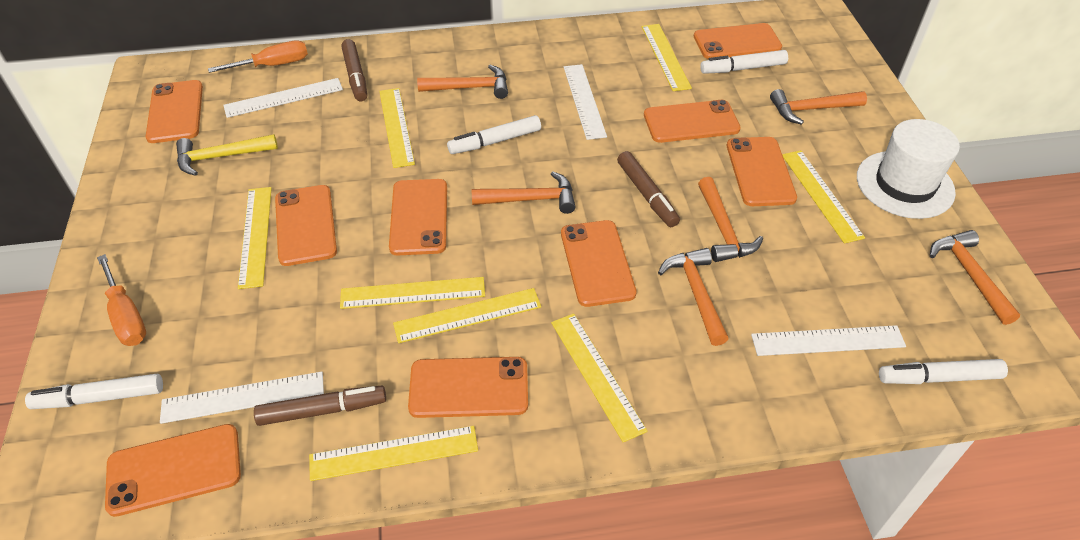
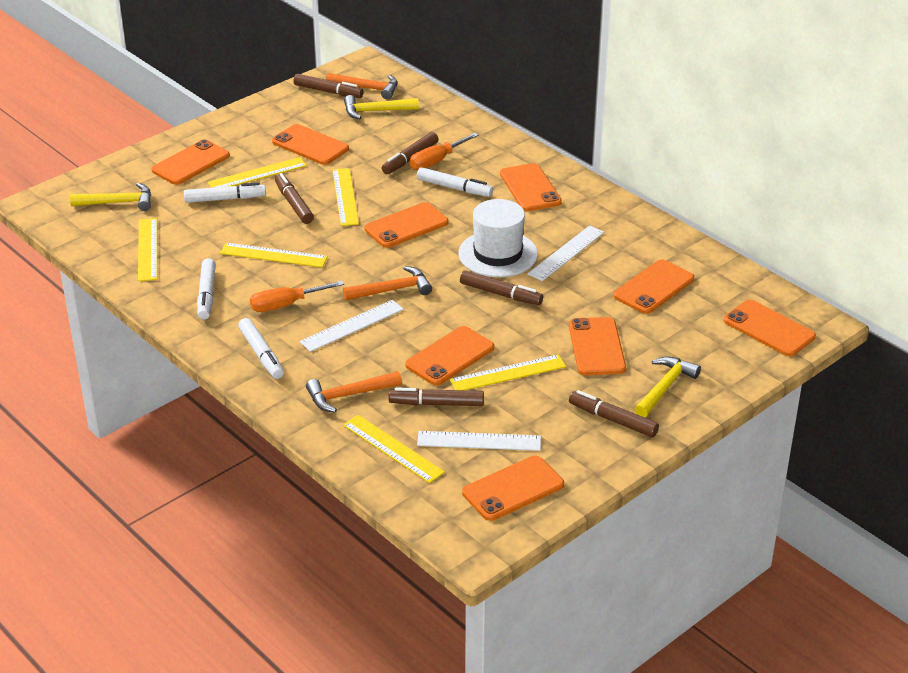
brown marker: 3 -> 6
orange hammer: 6 -> 3
white ruler: 4 -> 3
yellow hammer: 1 -> 3
yellow ruler: 8 -> 6

